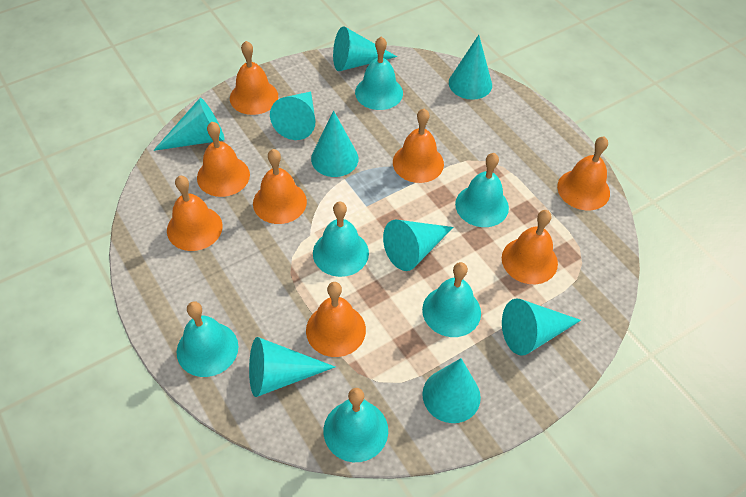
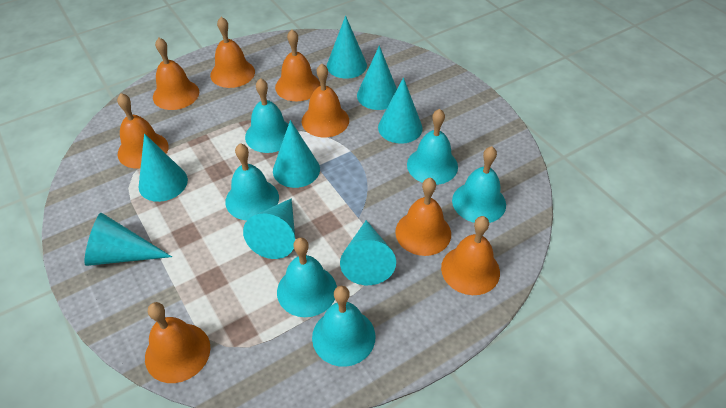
turquoise cone: 9 -> 8

